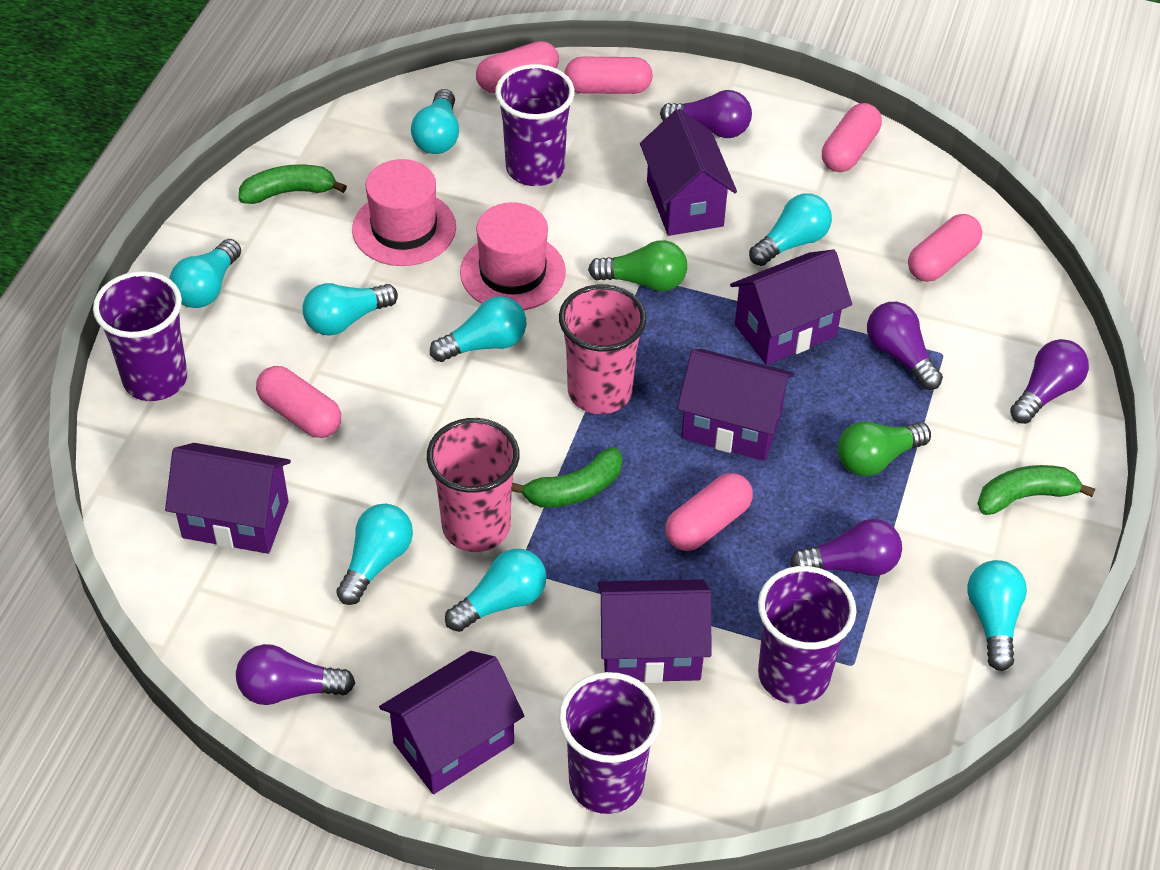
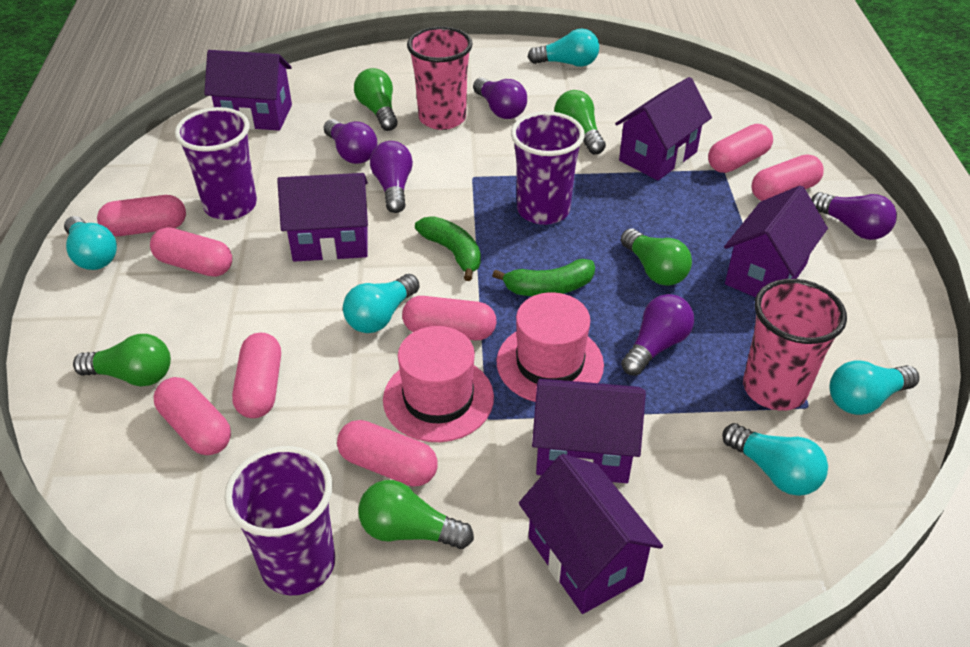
green banana: 3 -> 2
green light bulb: 2 -> 5
pink capsule: 6 -> 8
purple cup: 4 -> 3
turquoise light bulb: 8 -> 5

